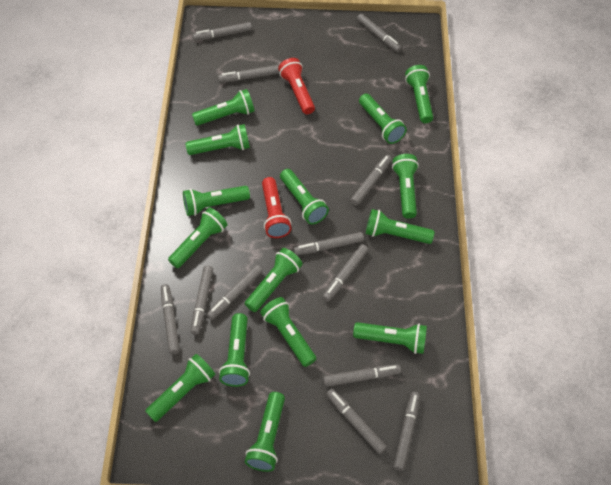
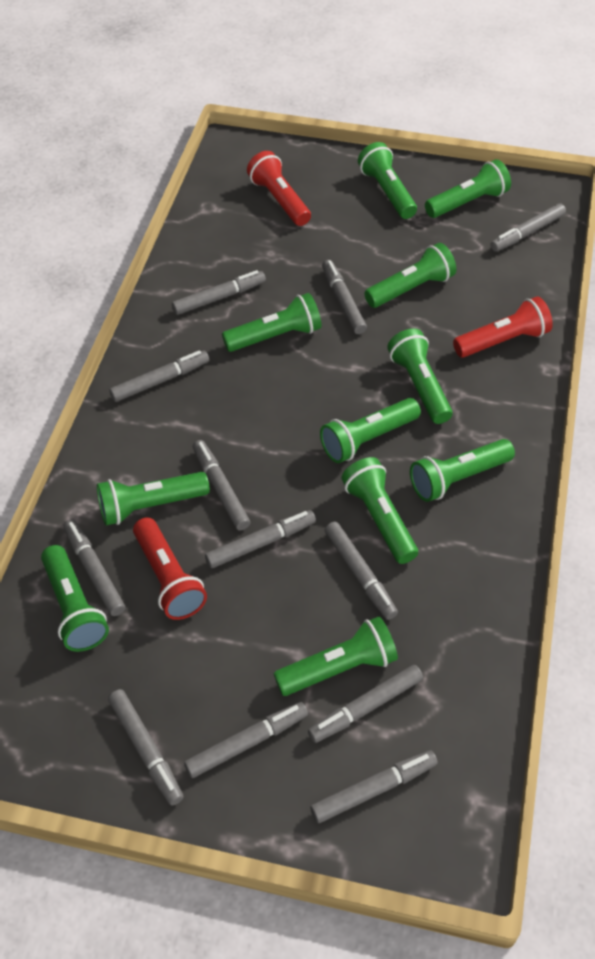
green flashlight: 15 -> 11
red flashlight: 2 -> 3

